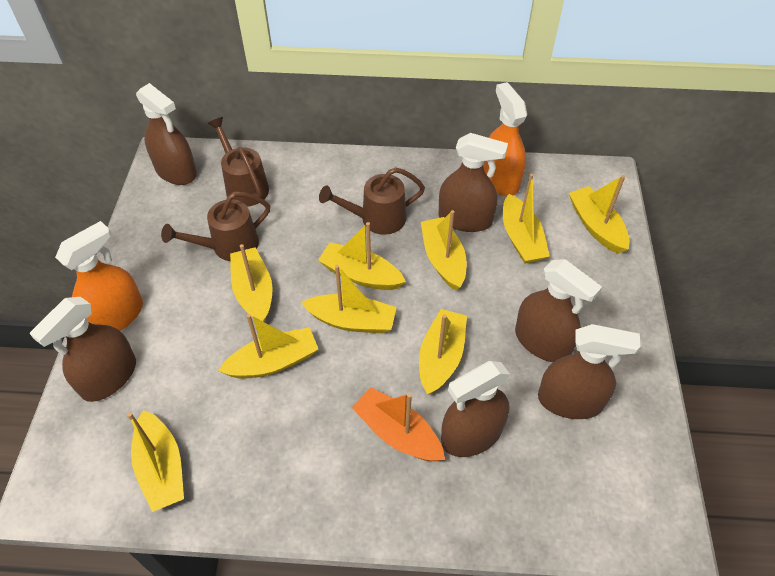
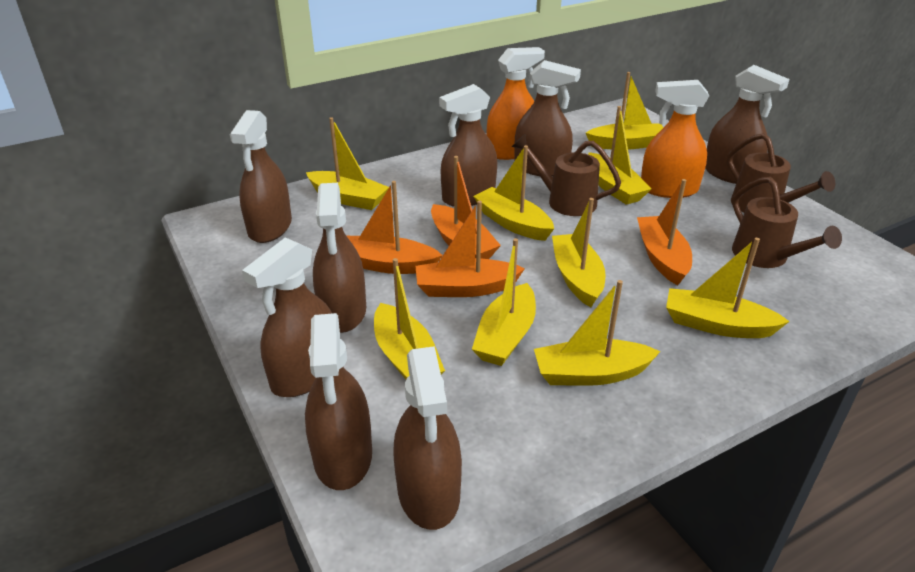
brown spray bottle: 6 -> 8
orange boat: 1 -> 4

